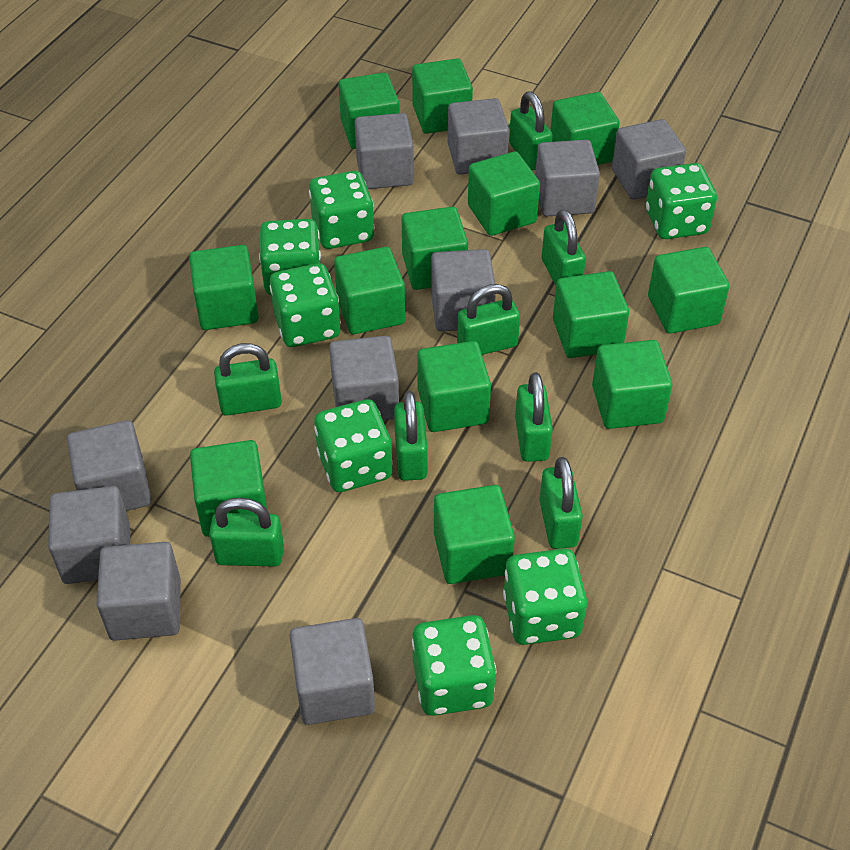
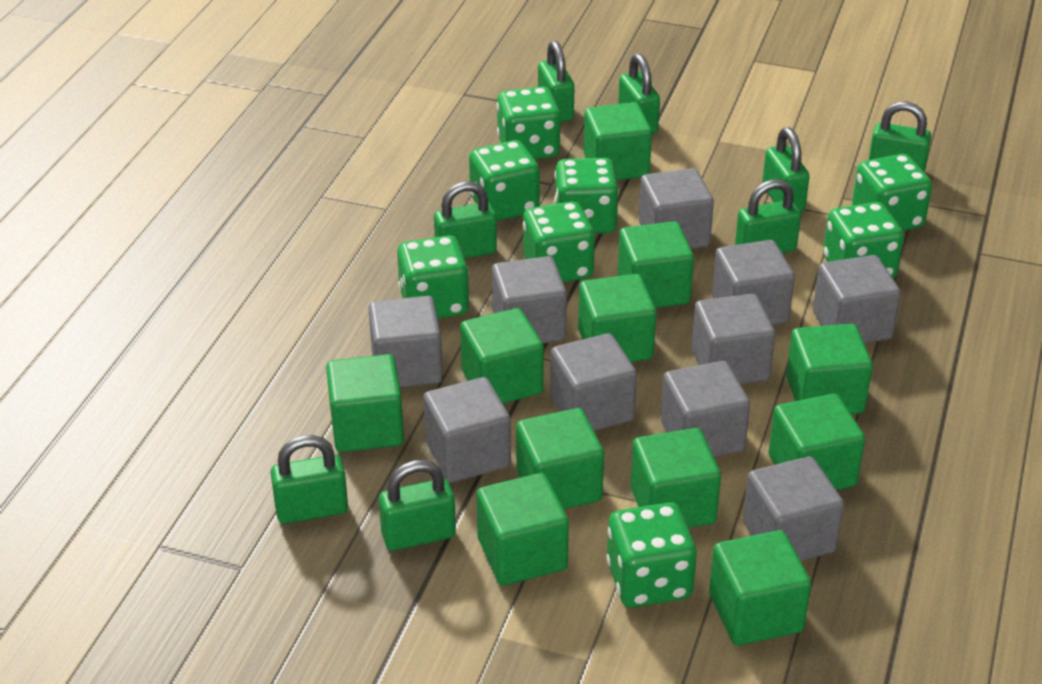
green cube: 13 -> 11
green dice: 7 -> 8

